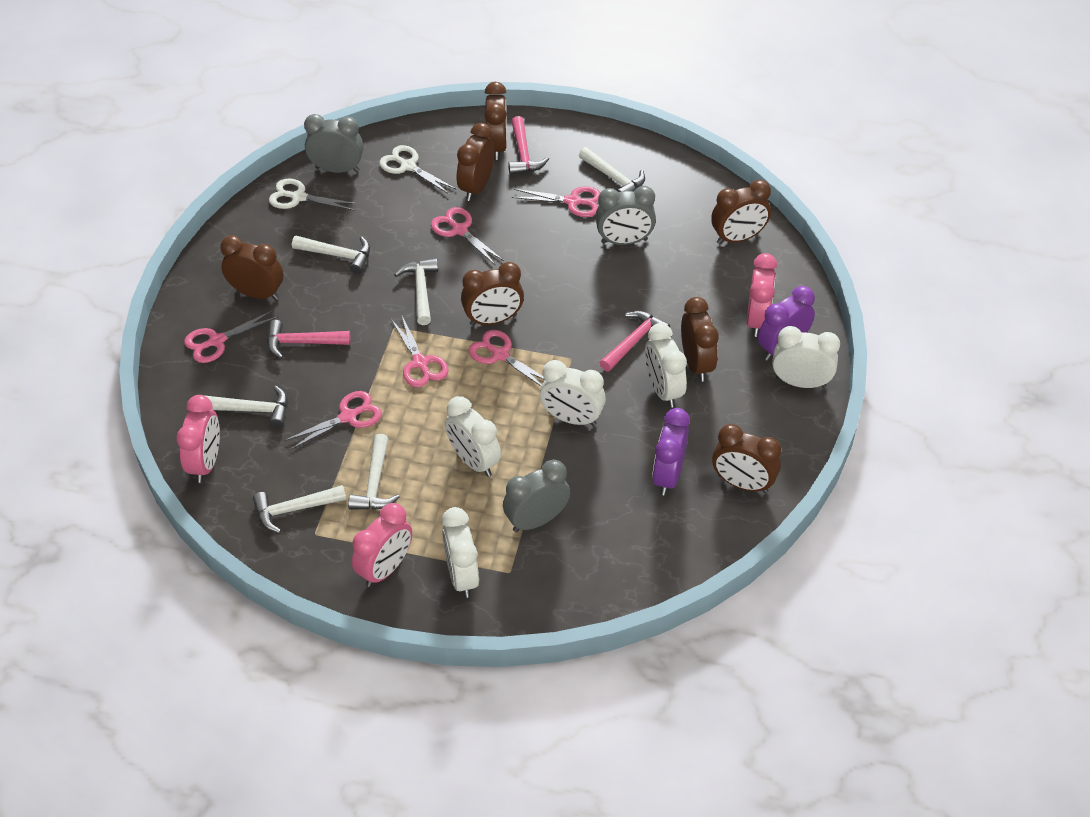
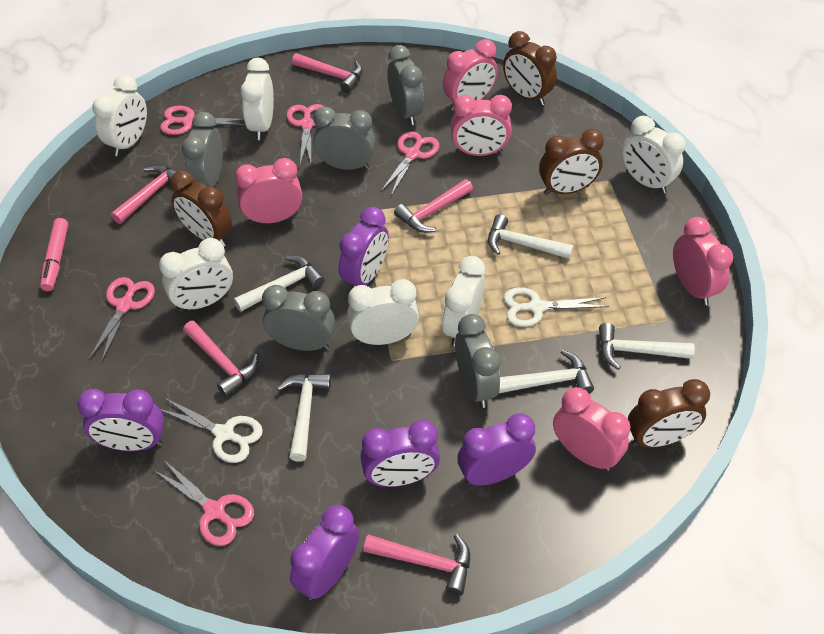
brown clock: 7 -> 4
grey clock: 3 -> 5
pink clock: 3 -> 5
pink hammer: 3 -> 5
pink marker: 0 -> 1
pink scissors: 6 -> 5
purple clock: 2 -> 5
white clock: 5 -> 6
white hammer: 6 -> 5

